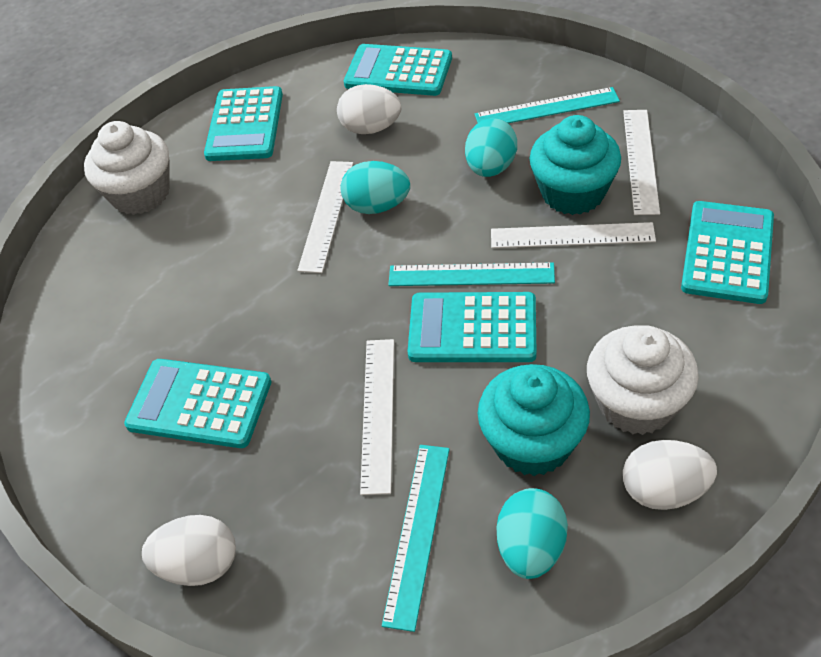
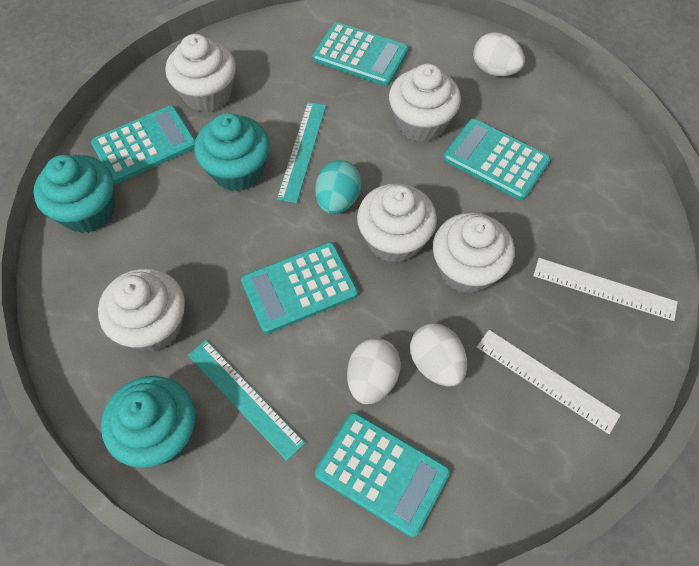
turquoise cupcake: 2 -> 3
turquoise egg: 3 -> 1
turquoise ruler: 3 -> 2
white cupcake: 2 -> 5
white ruler: 4 -> 2

